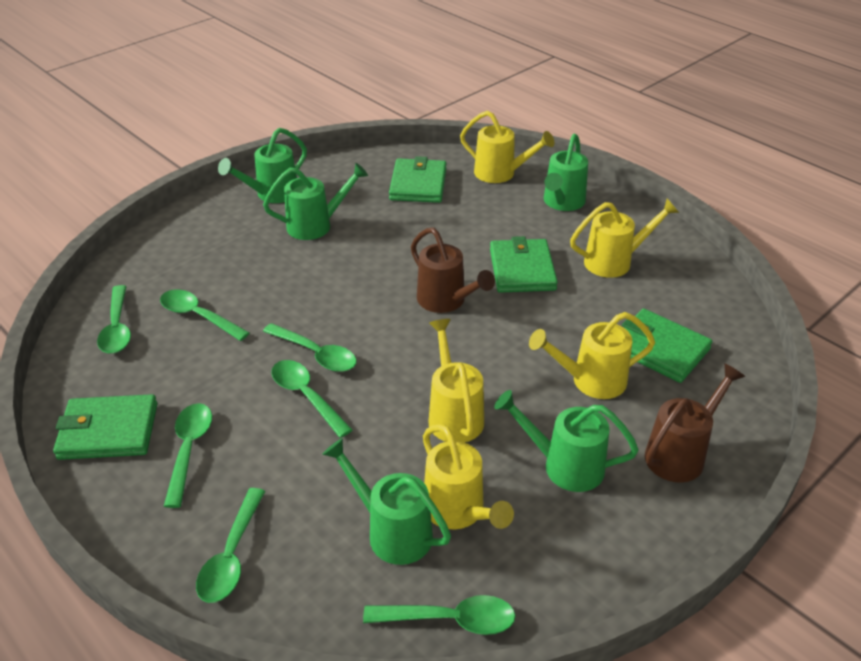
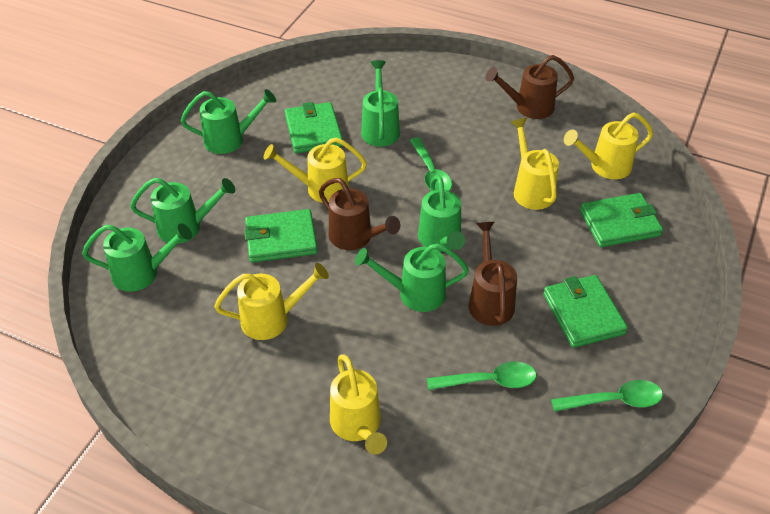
brown watering can: 2 -> 3
green spoon: 7 -> 3
green watering can: 5 -> 6

